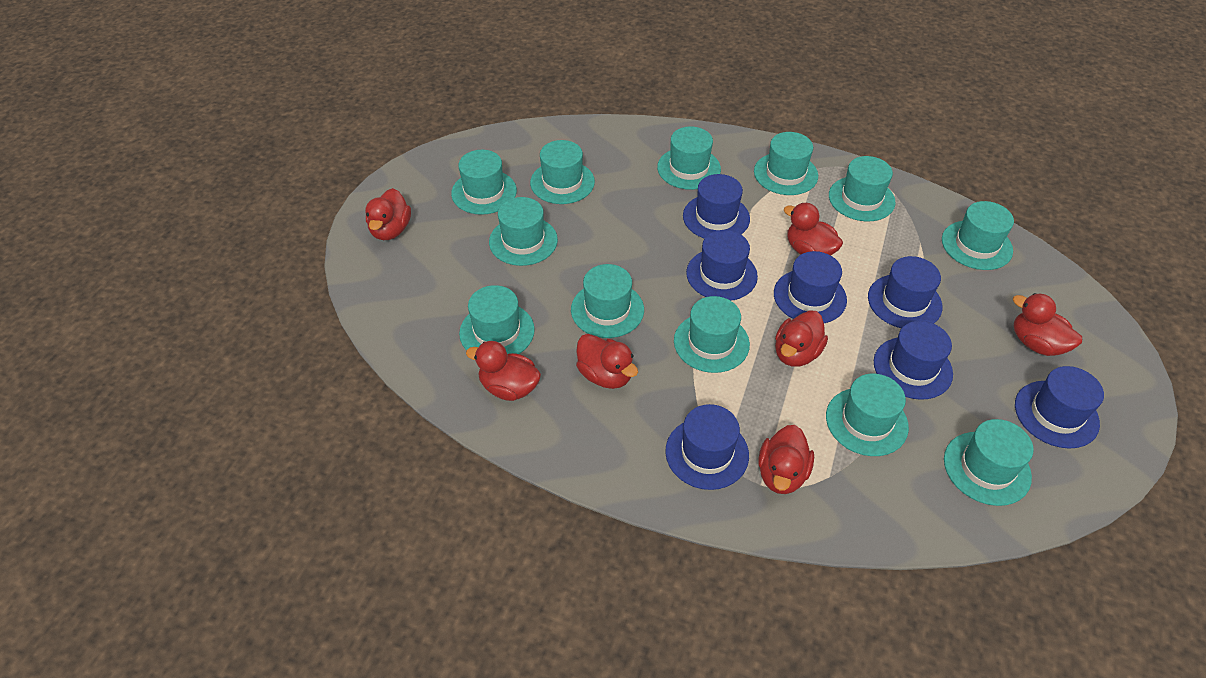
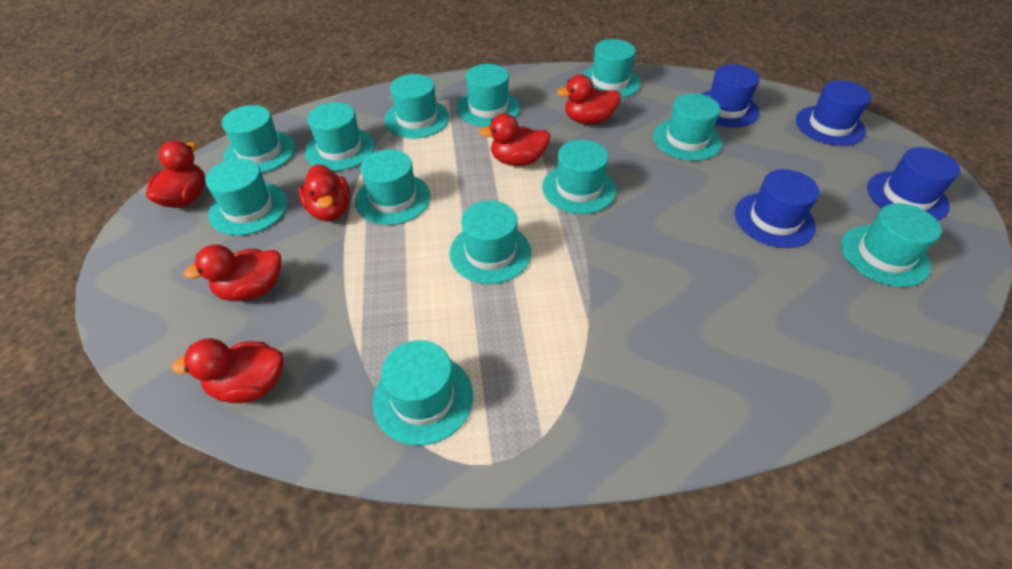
blue hat: 7 -> 4
red duck: 7 -> 6

